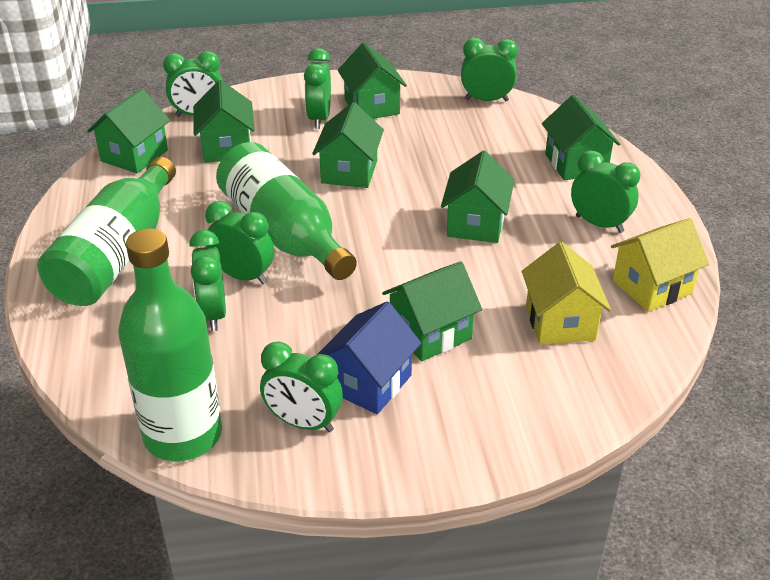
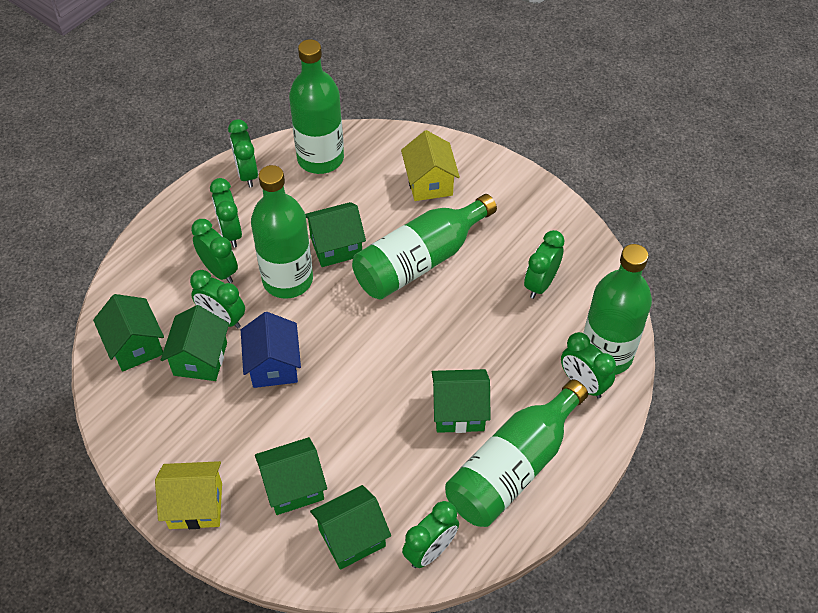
green bottle: 3 -> 5
green house: 7 -> 6

